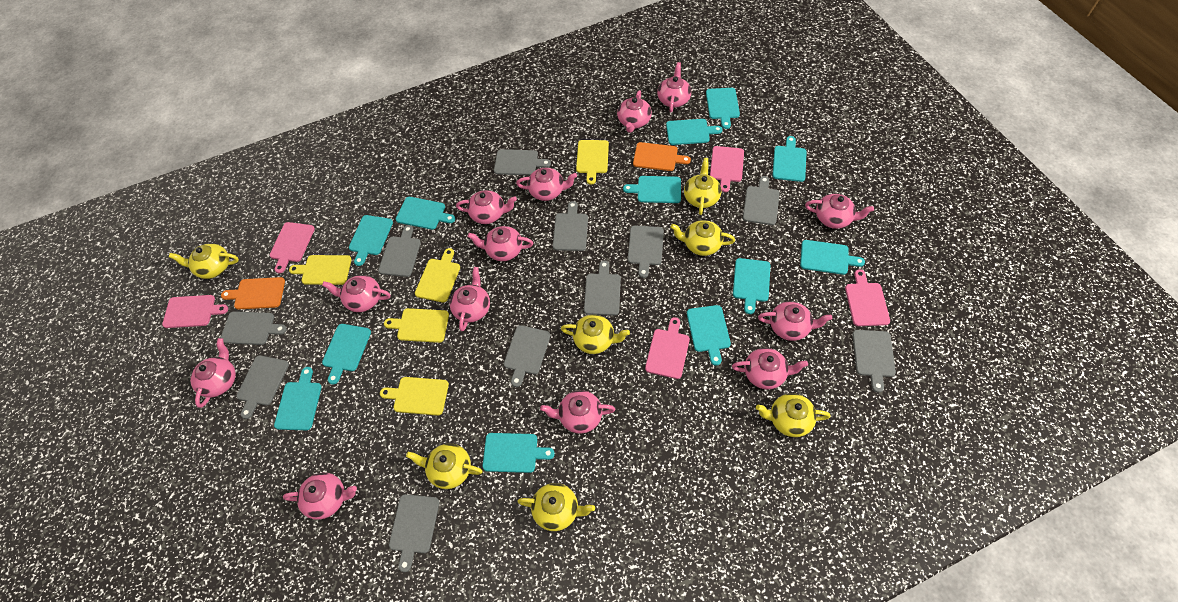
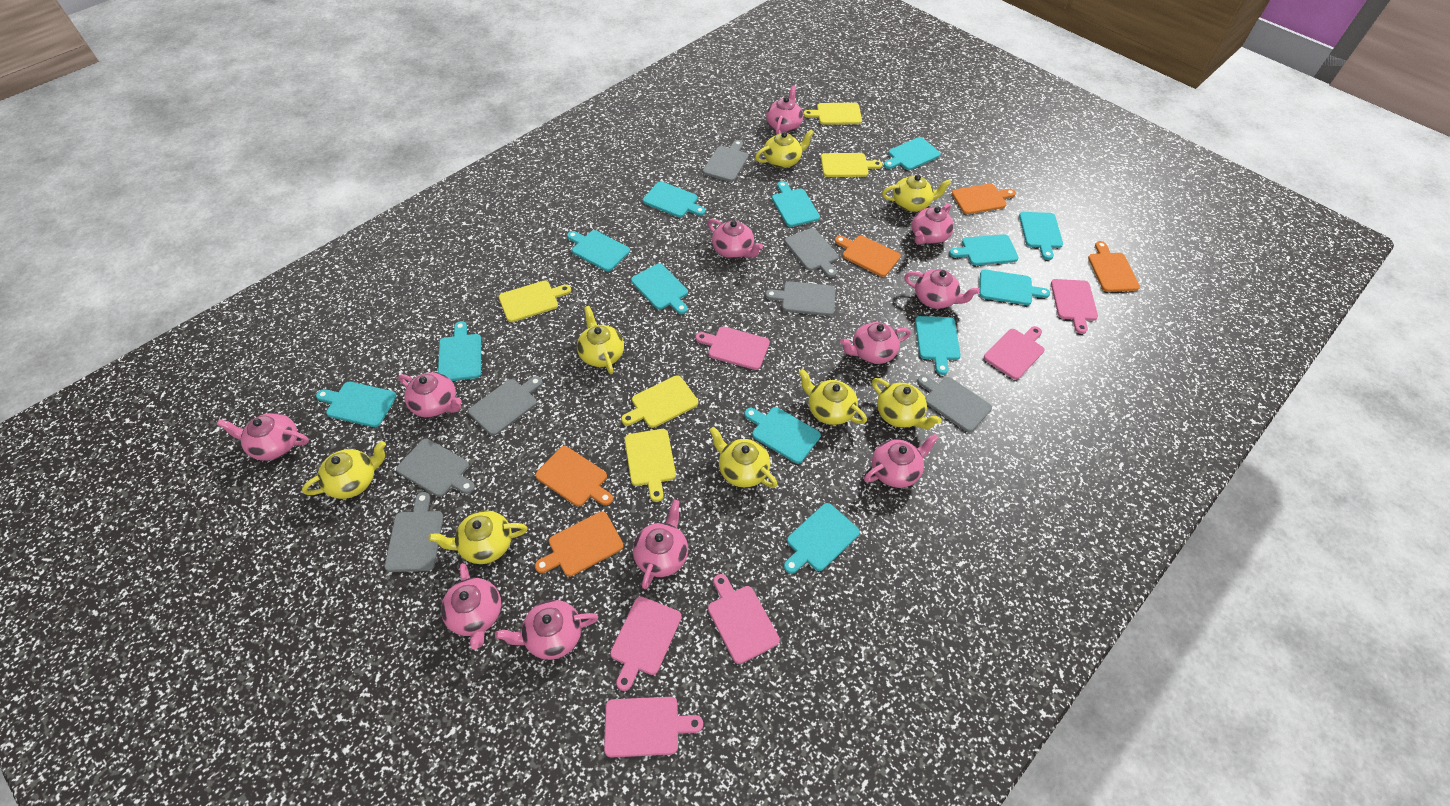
grey cutting board: 11 -> 7
orange cutting board: 2 -> 5
pink cutting board: 5 -> 6
pink teapot: 13 -> 11
turquoise cutting board: 12 -> 13
yellow teapot: 7 -> 8

